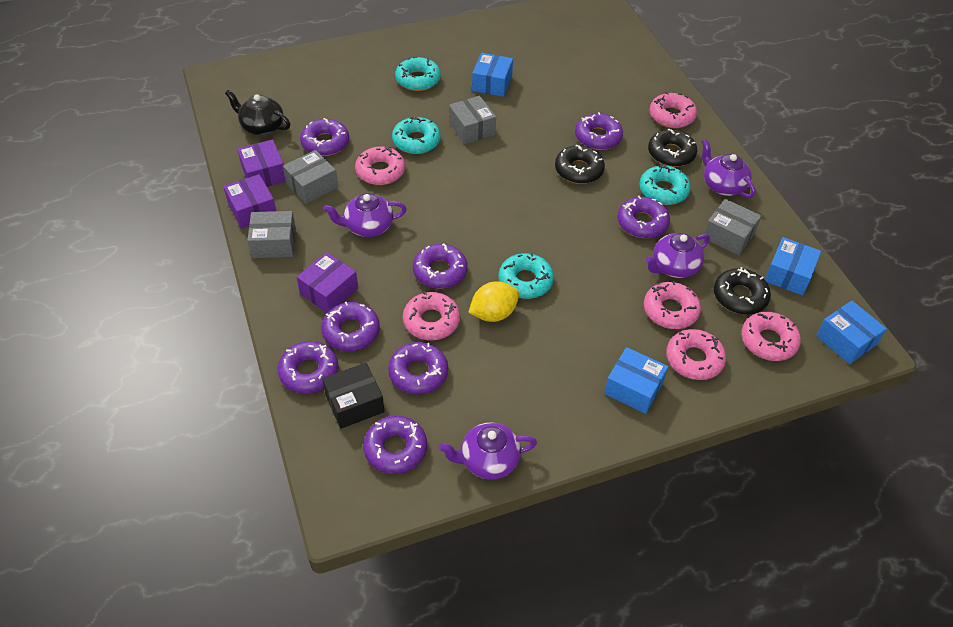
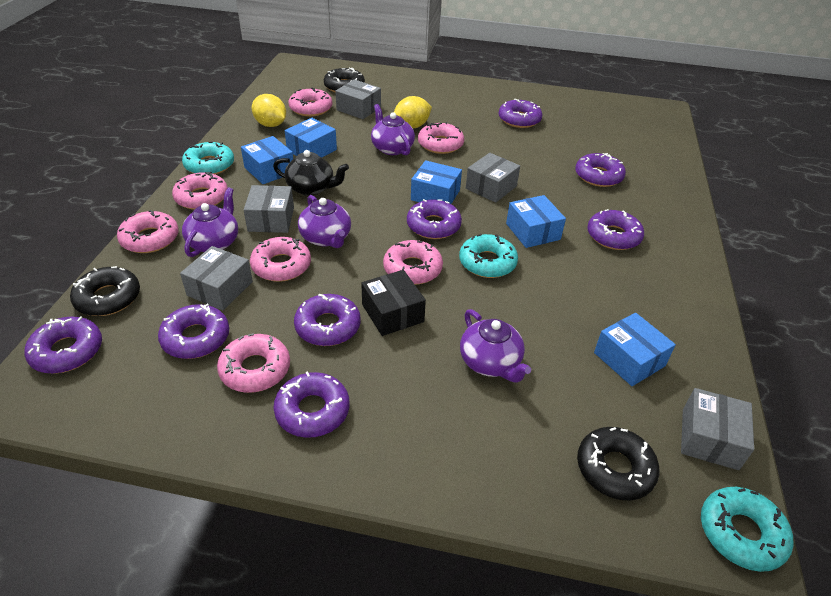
blue box: 4 -> 5
grey box: 4 -> 5
pink donut: 6 -> 7
purple box: 3 -> 0
turquoise donut: 4 -> 3
yellow lemon: 1 -> 2

